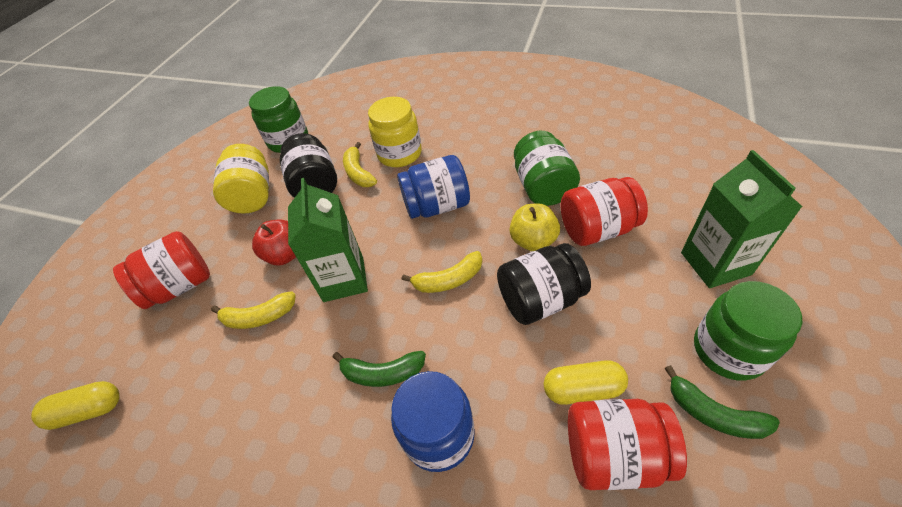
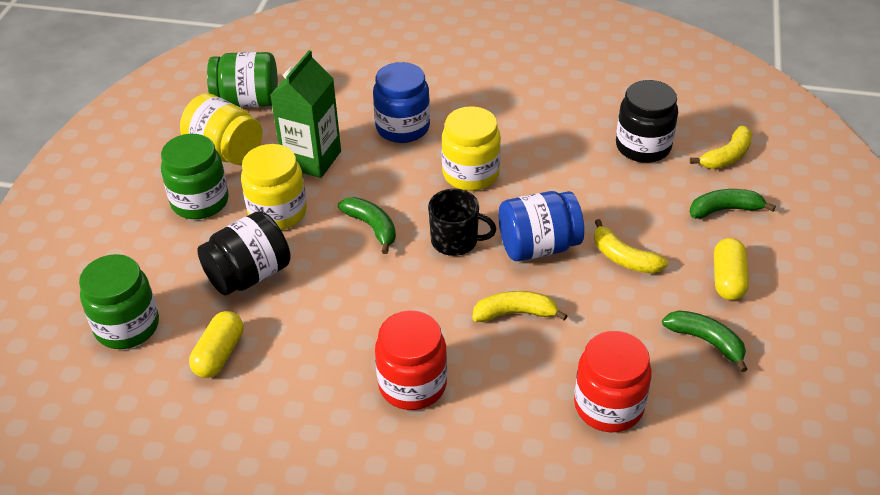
black mug: 0 -> 1
green banana: 2 -> 3
green carton: 2 -> 1
red apple: 1 -> 0
red jar: 3 -> 2
yellow apple: 1 -> 0
yellow jar: 2 -> 3

